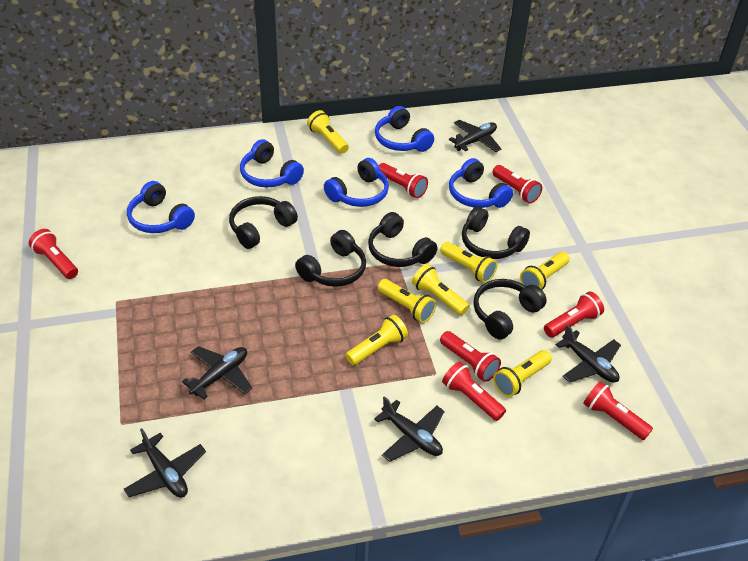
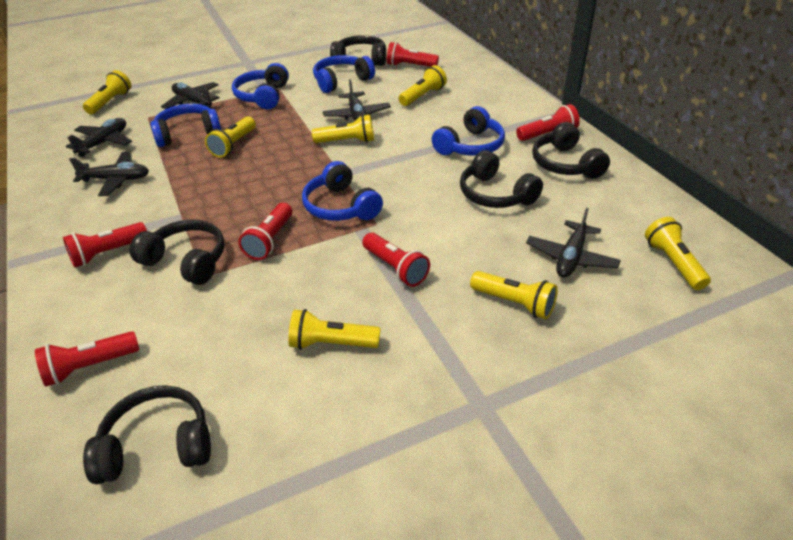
red flashlight: 7 -> 6

